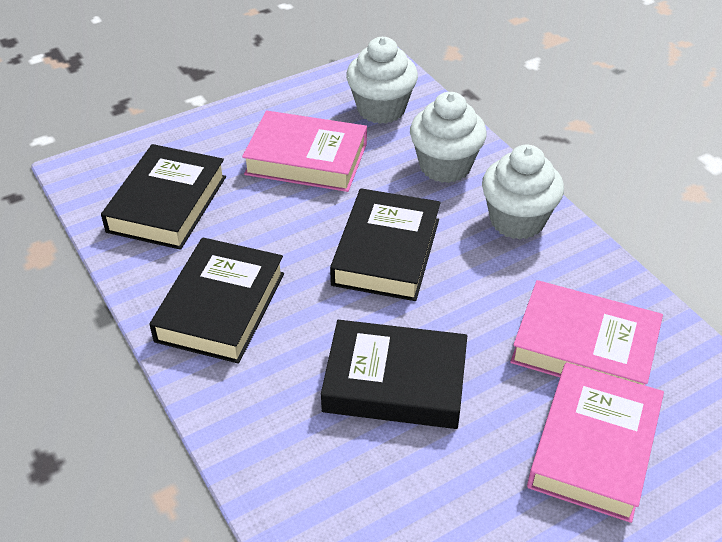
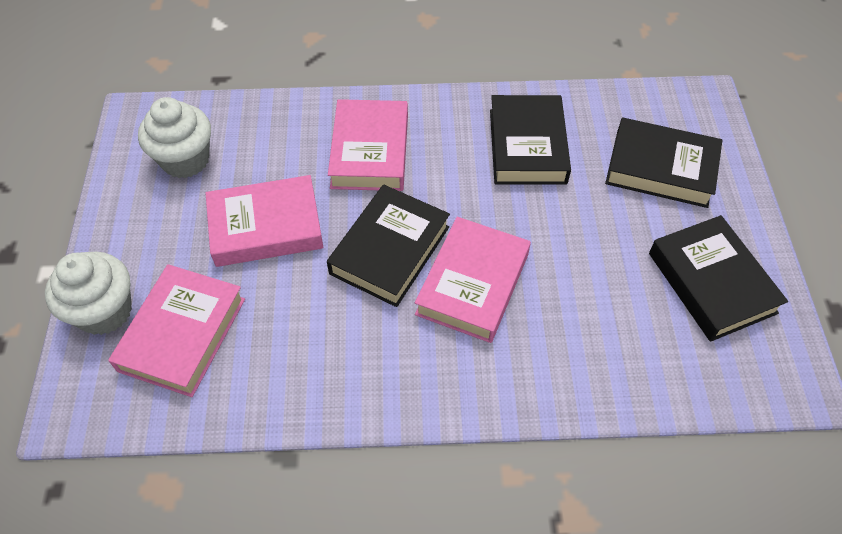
pink book: 3 -> 4
white cupcake: 3 -> 2

